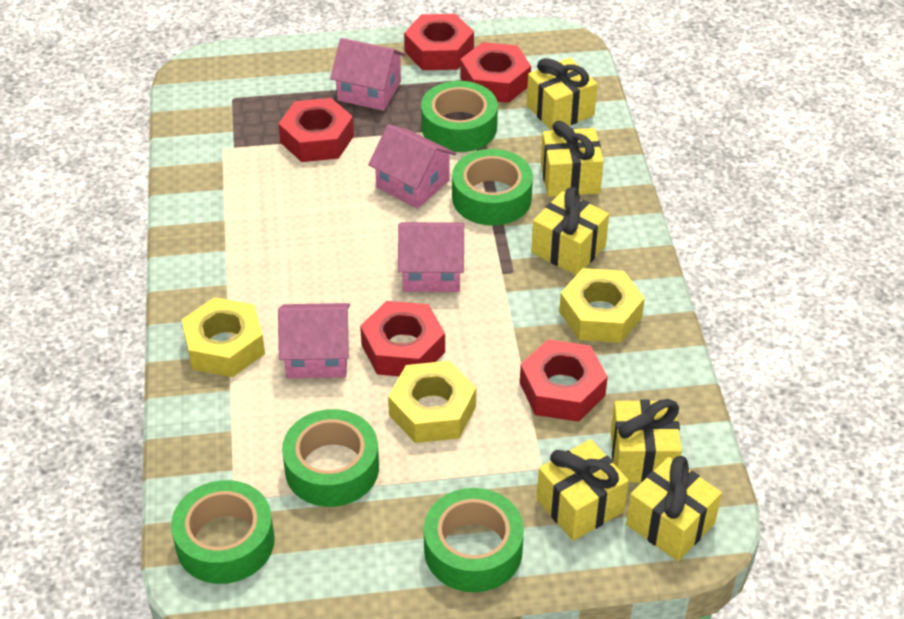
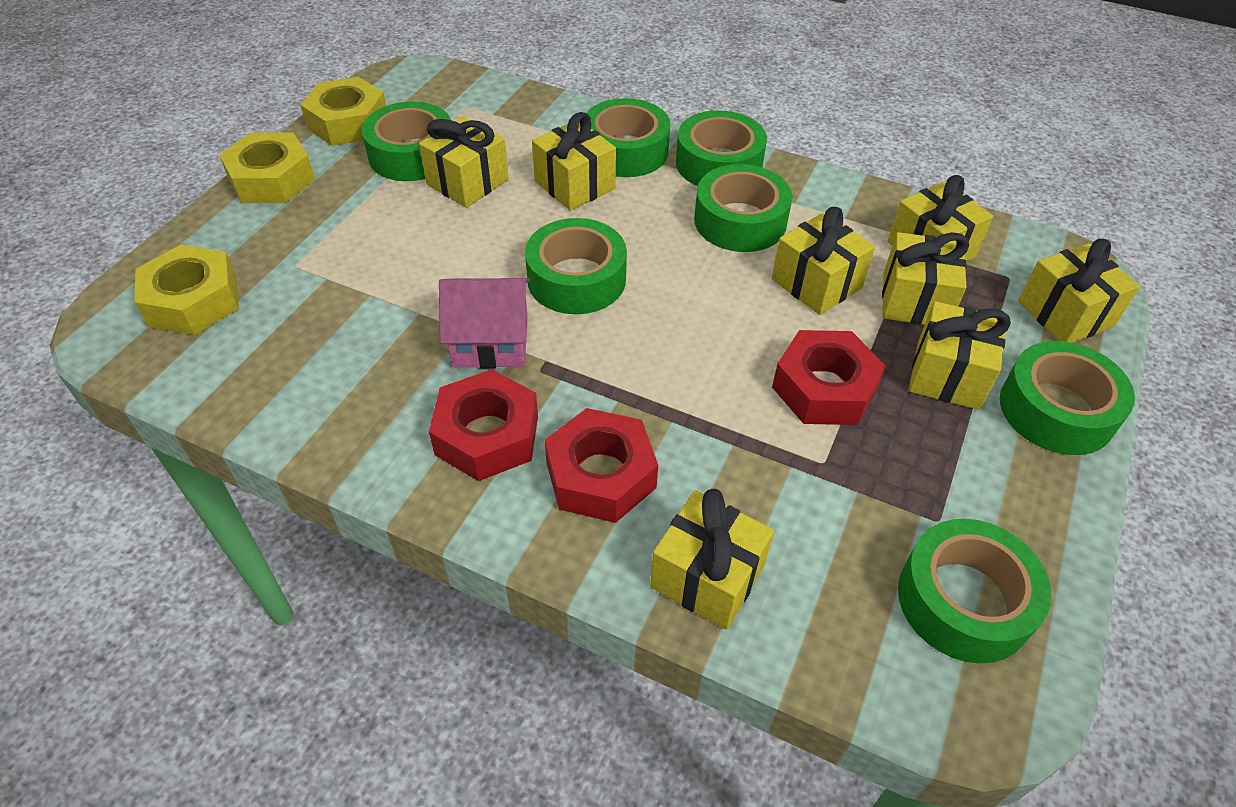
green tape: 5 -> 7
pink house: 4 -> 1
red nut: 5 -> 3
yellow gift: 6 -> 8

